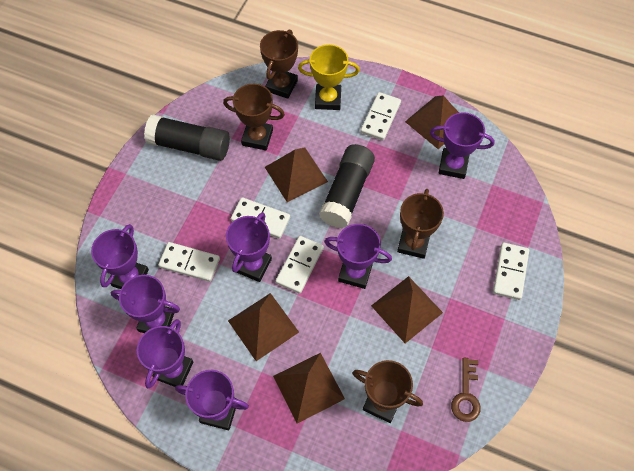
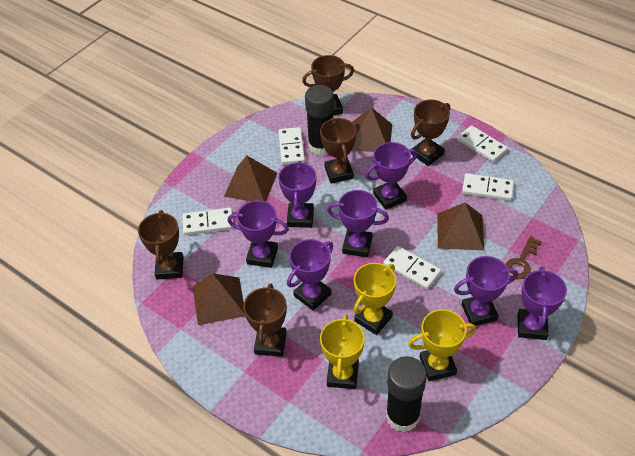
brown pyramid: 5 -> 4
brown trophy: 4 -> 5
yellow trophy: 1 -> 3

